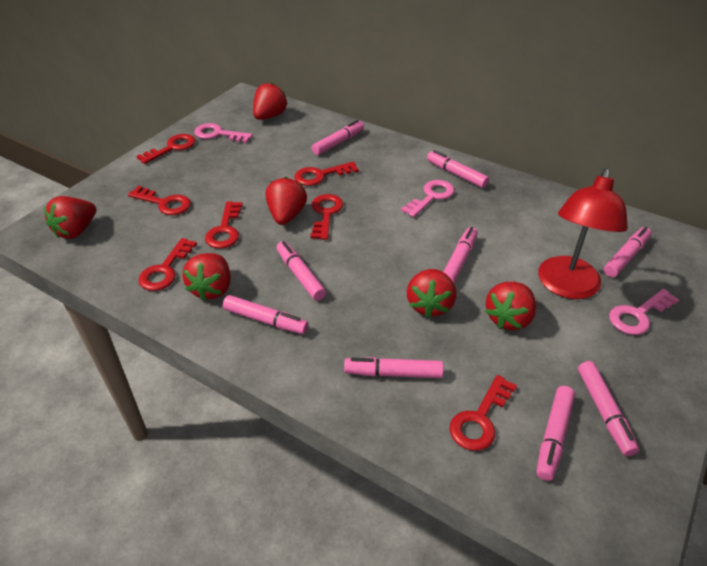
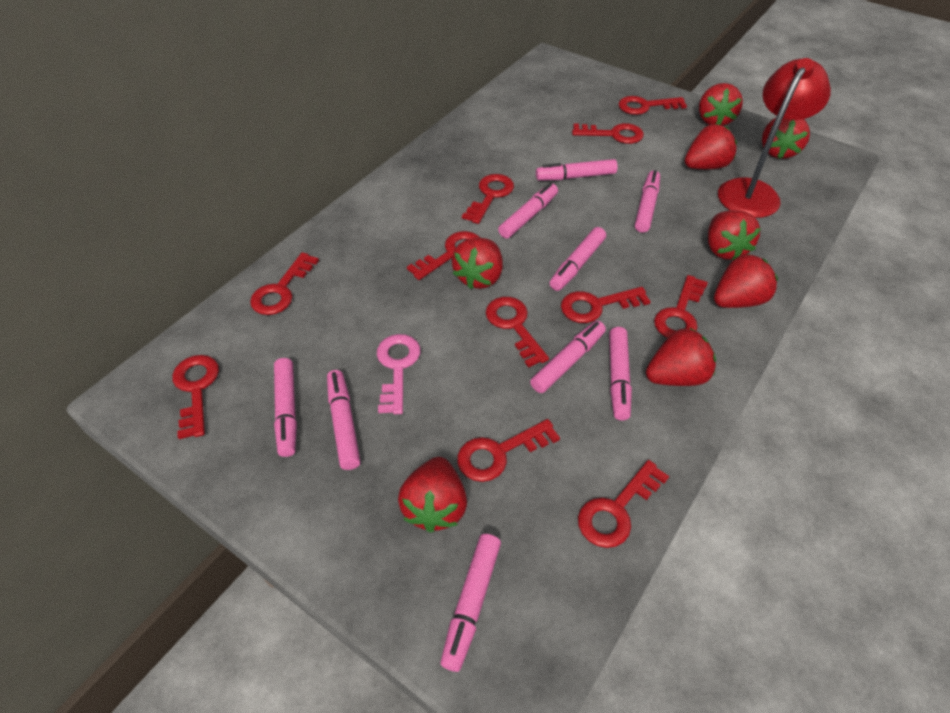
pink key: 3 -> 1
red key: 7 -> 11
red strawberry: 6 -> 8

